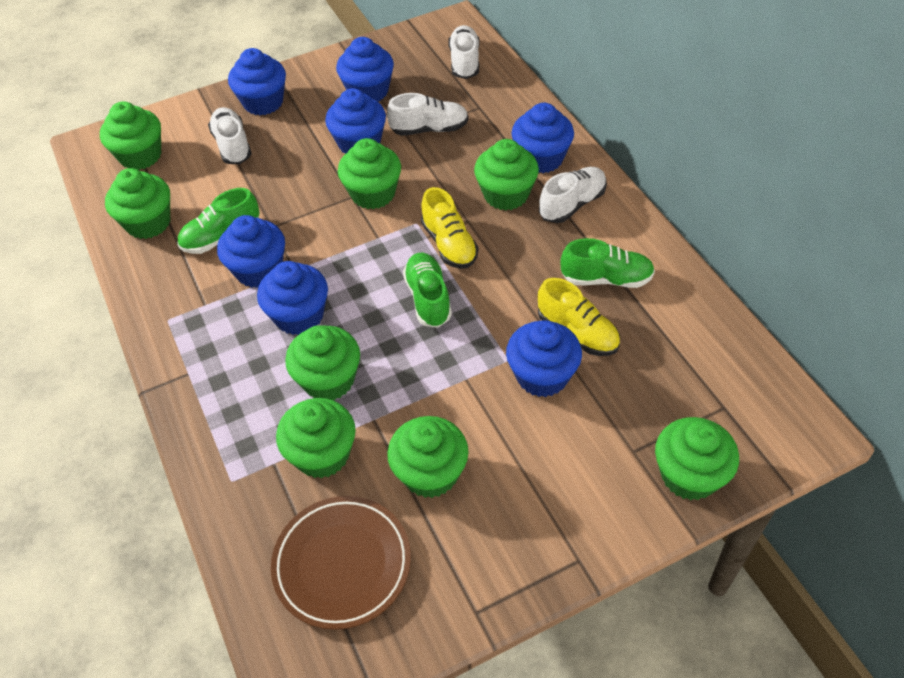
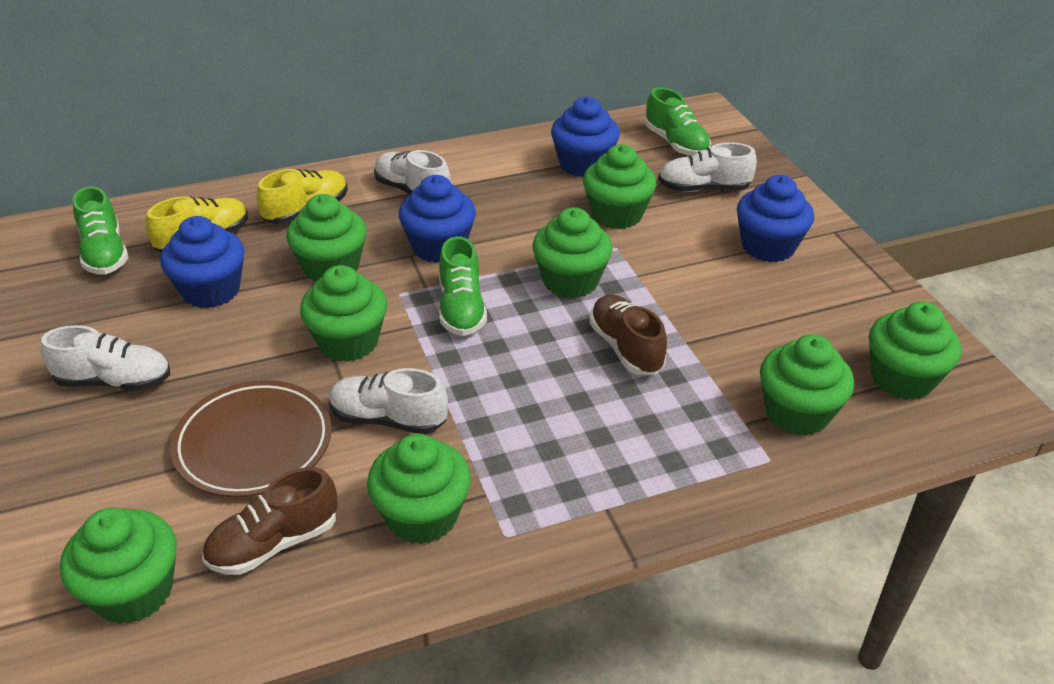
blue cupcake: 7 -> 4
brown shoe: 0 -> 2

